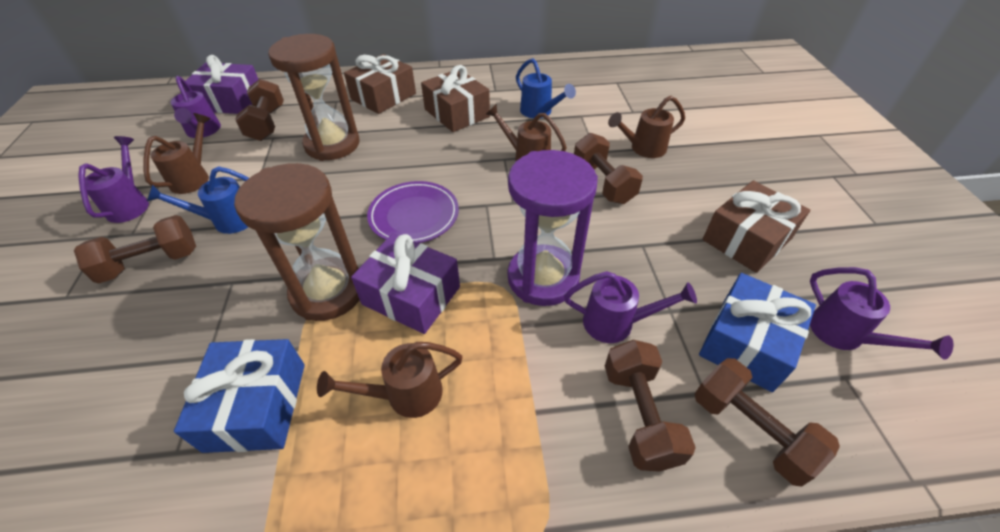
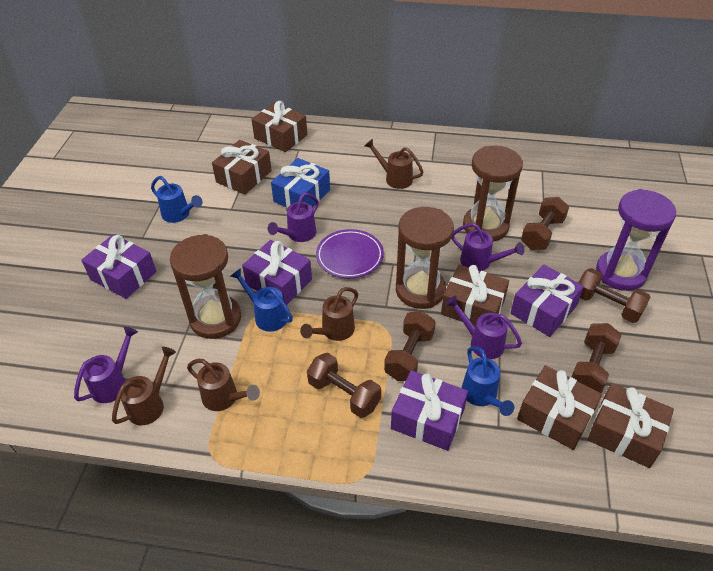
blue gift: 2 -> 1
blue watering can: 2 -> 3
brown gift: 3 -> 5
brown hourglass: 2 -> 3
purple gift: 2 -> 4

